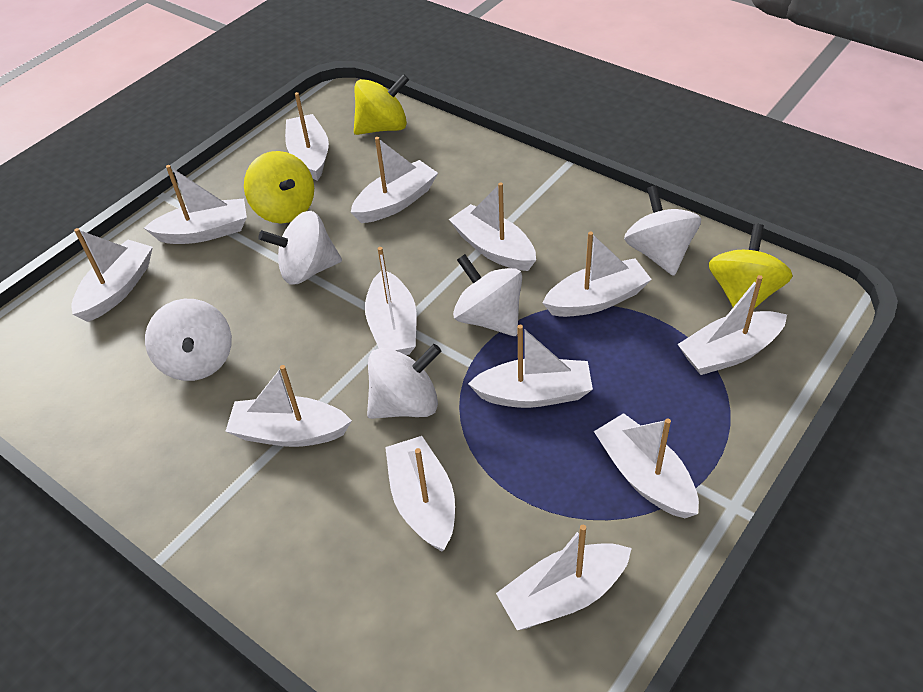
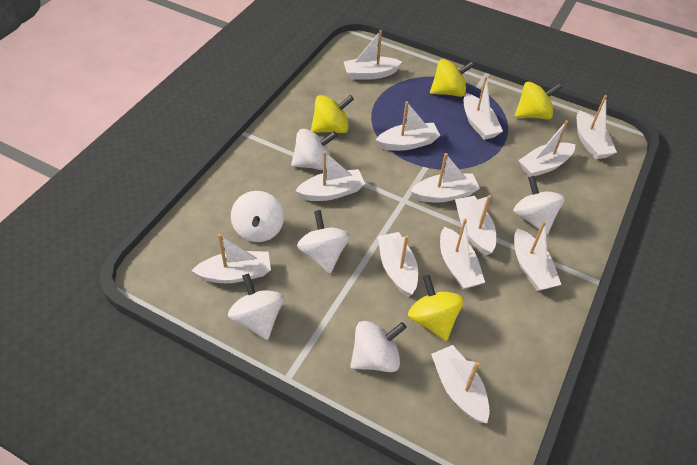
white spinning top: 5 -> 6
yellow spinning top: 3 -> 4

